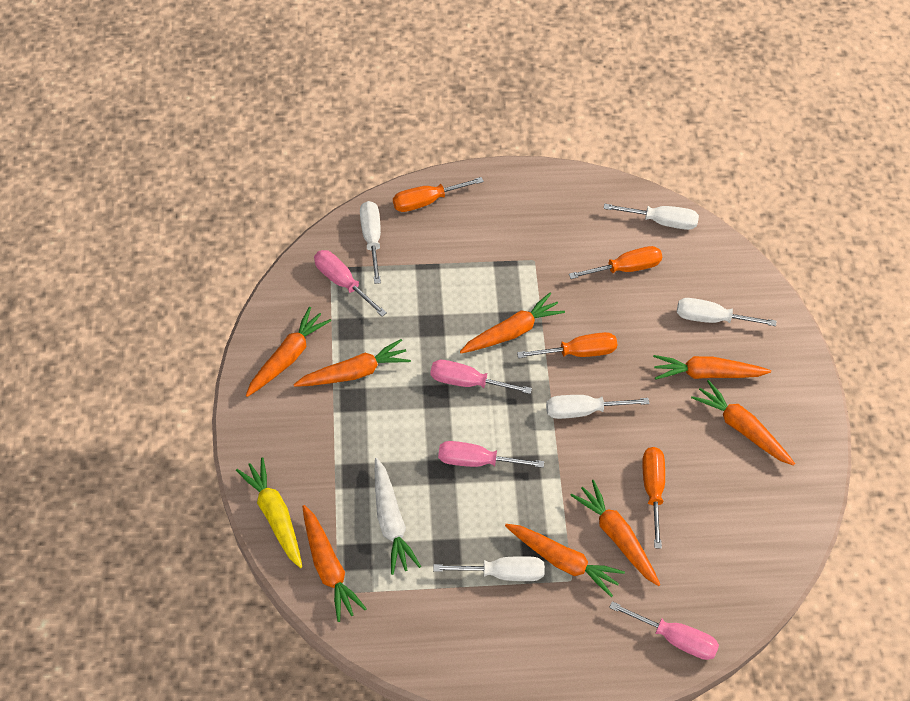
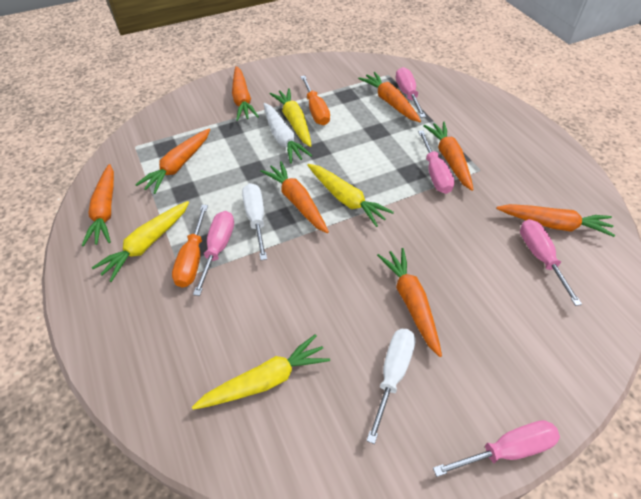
orange screwdriver: 4 -> 2
pink screwdriver: 4 -> 5
white screwdriver: 5 -> 2
yellow carrot: 1 -> 4

